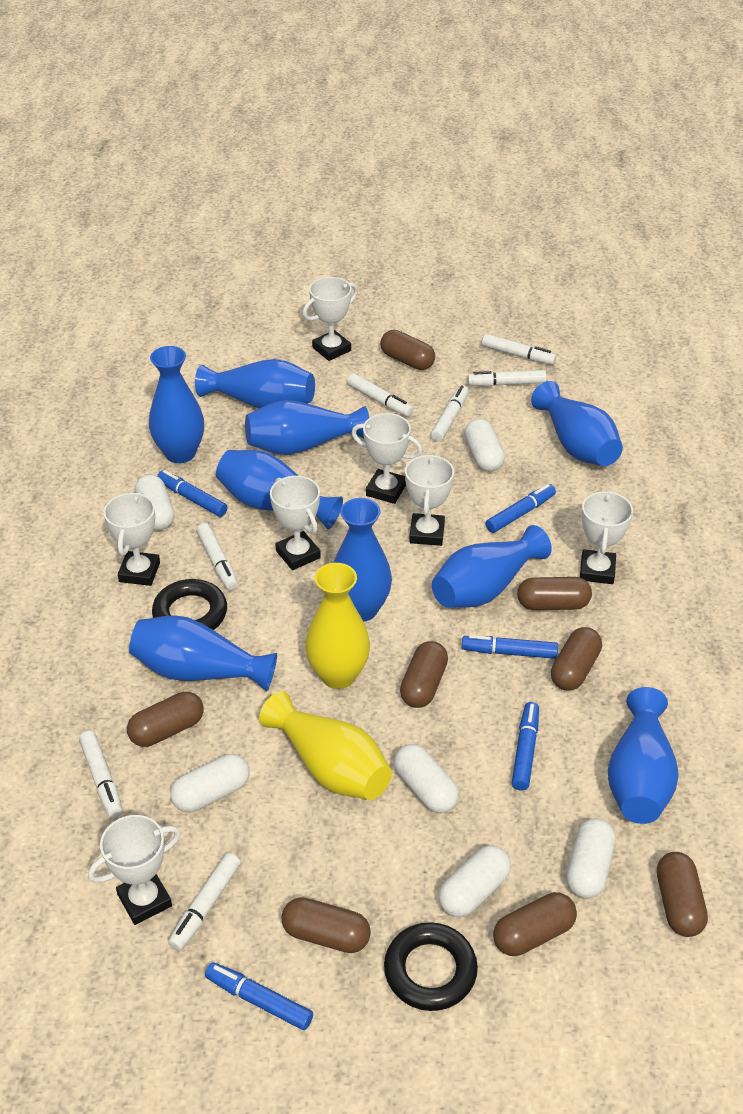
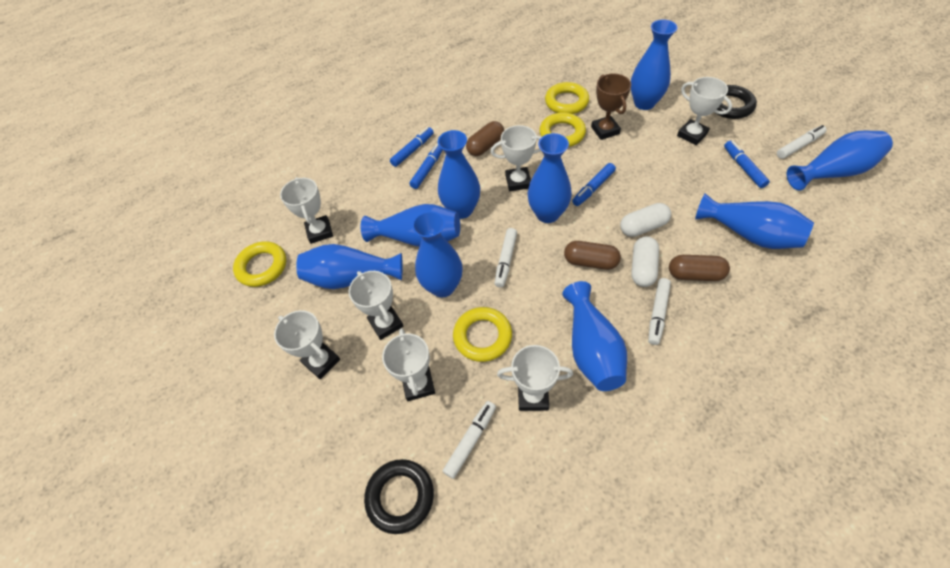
blue marker: 5 -> 4
brown capsule: 8 -> 3
brown trophy: 0 -> 1
white capsule: 6 -> 2
white marker: 7 -> 4
yellow ring: 0 -> 4
yellow vase: 2 -> 0

